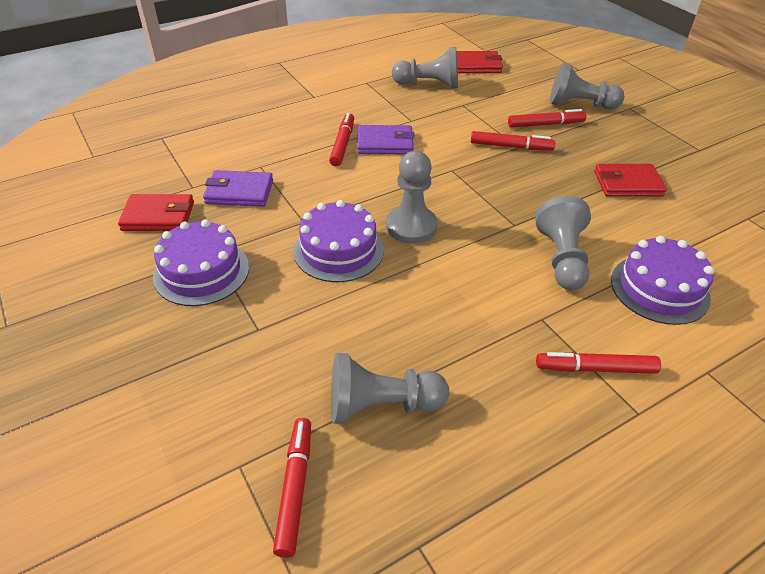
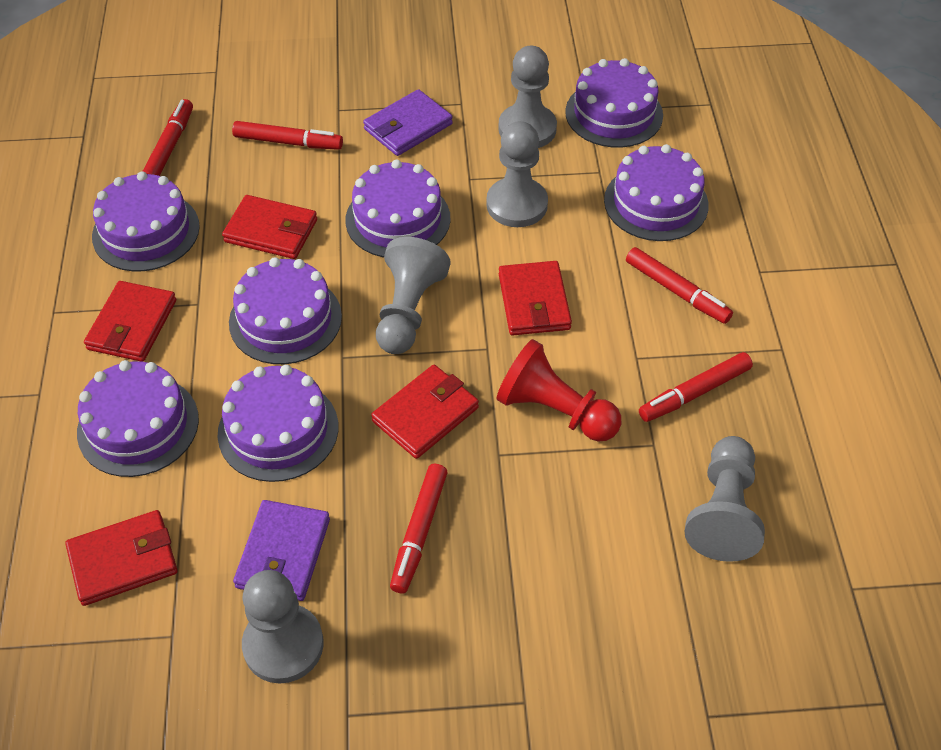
purple cake: 3 -> 7
red pawn: 0 -> 1
red wallet: 3 -> 5

